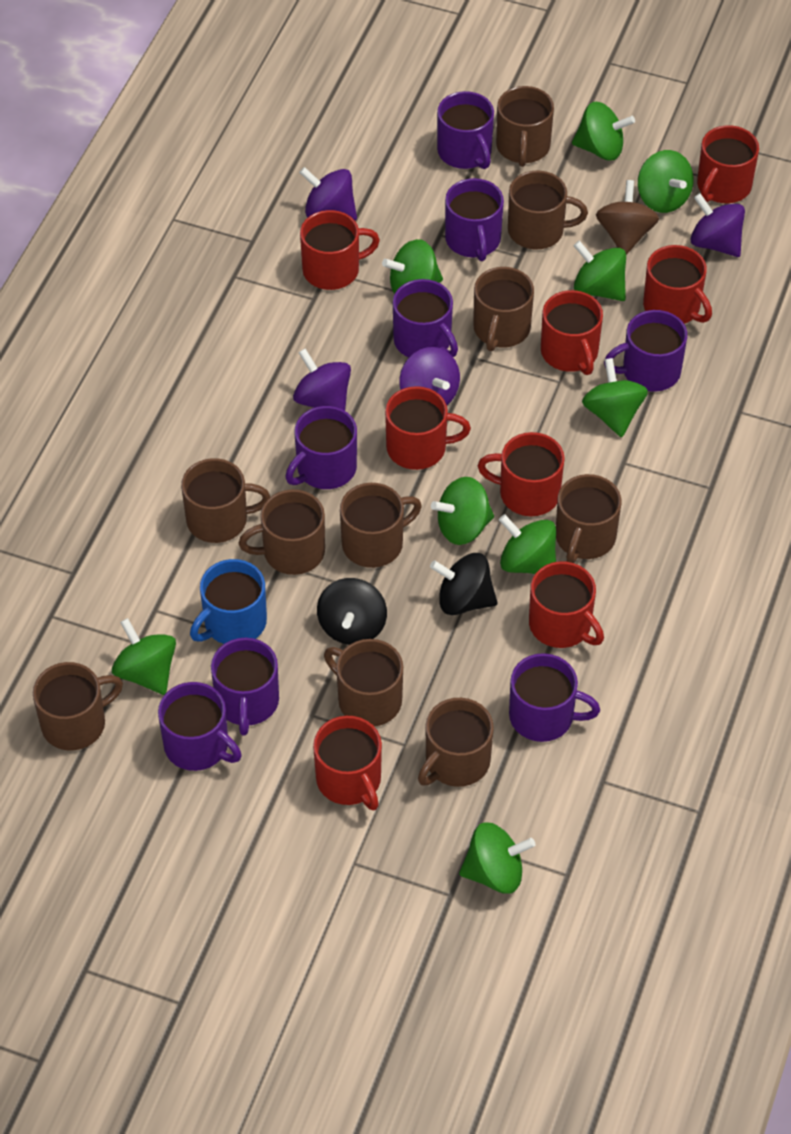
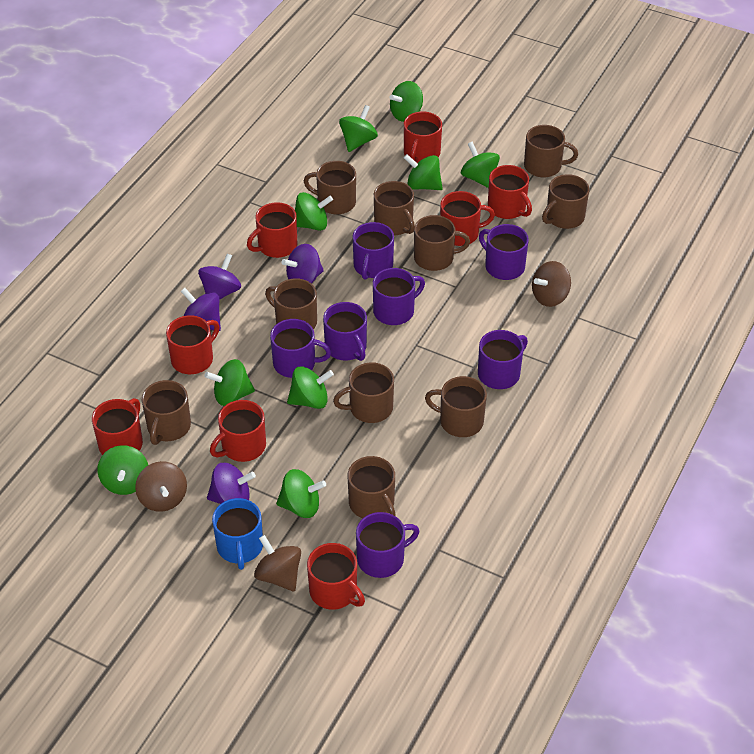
black spinning top: 2 -> 0
brown spinning top: 1 -> 3
purple mug: 8 -> 7

